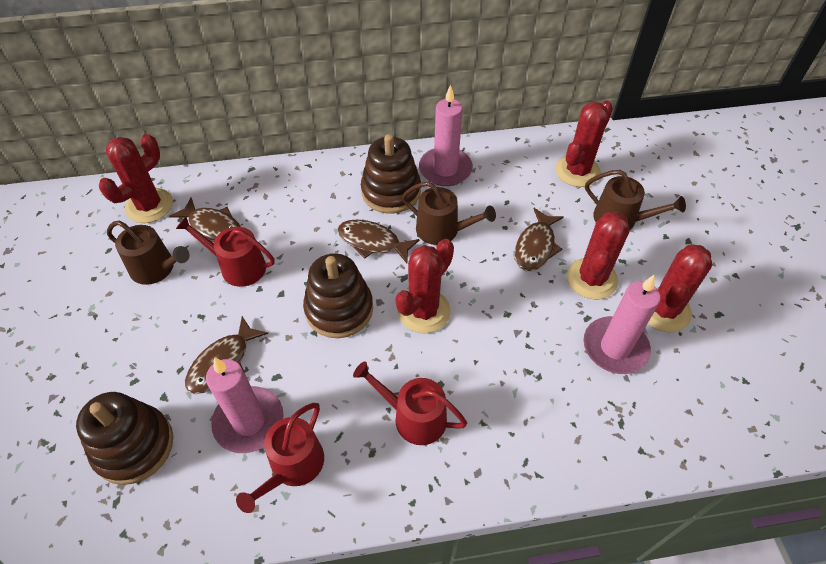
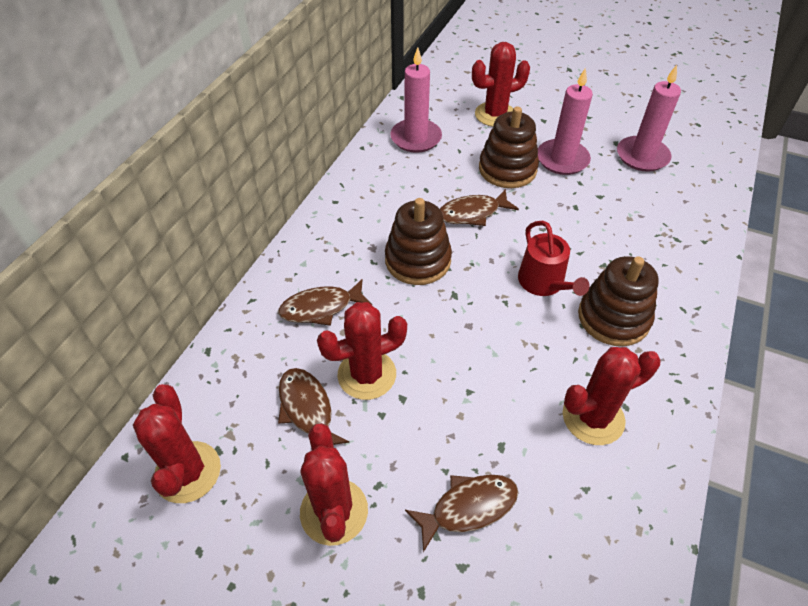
brown watering can: 3 -> 0
red watering can: 3 -> 1

